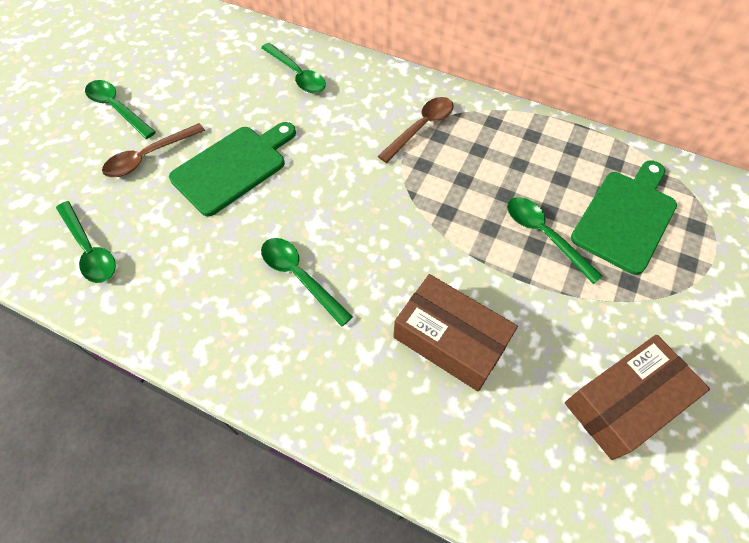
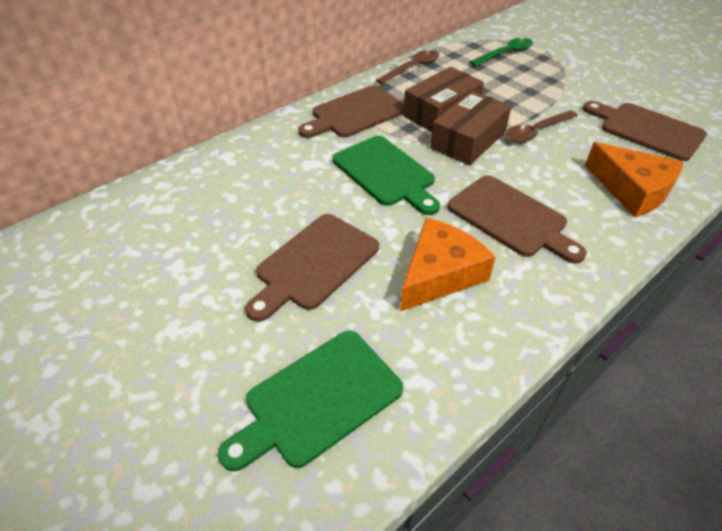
brown cutting board: 0 -> 4
green spoon: 5 -> 1
orange cheese: 0 -> 2

